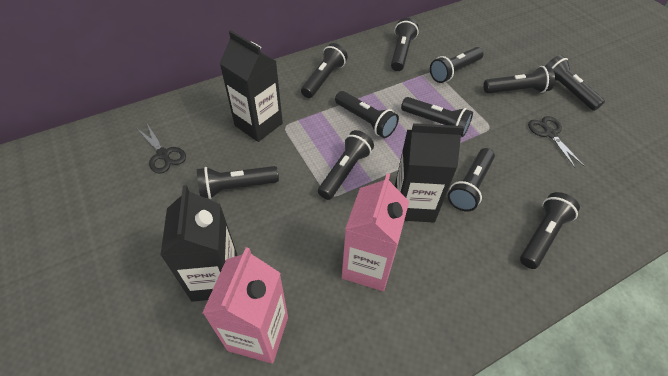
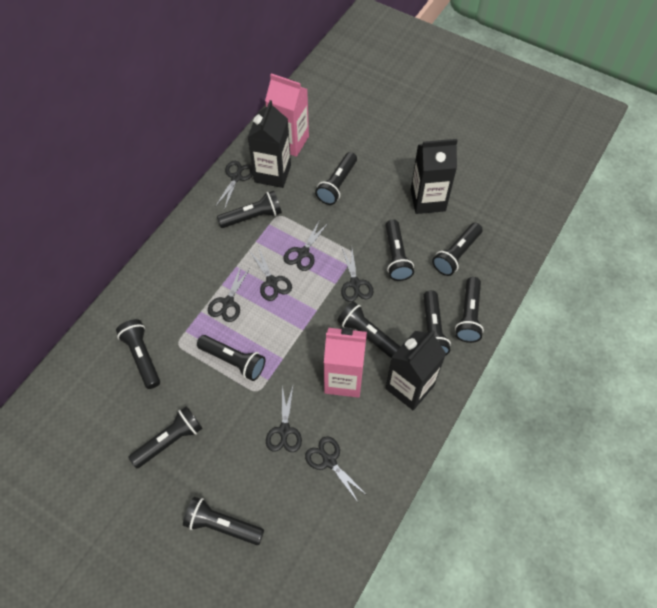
black scissors: 2 -> 7

